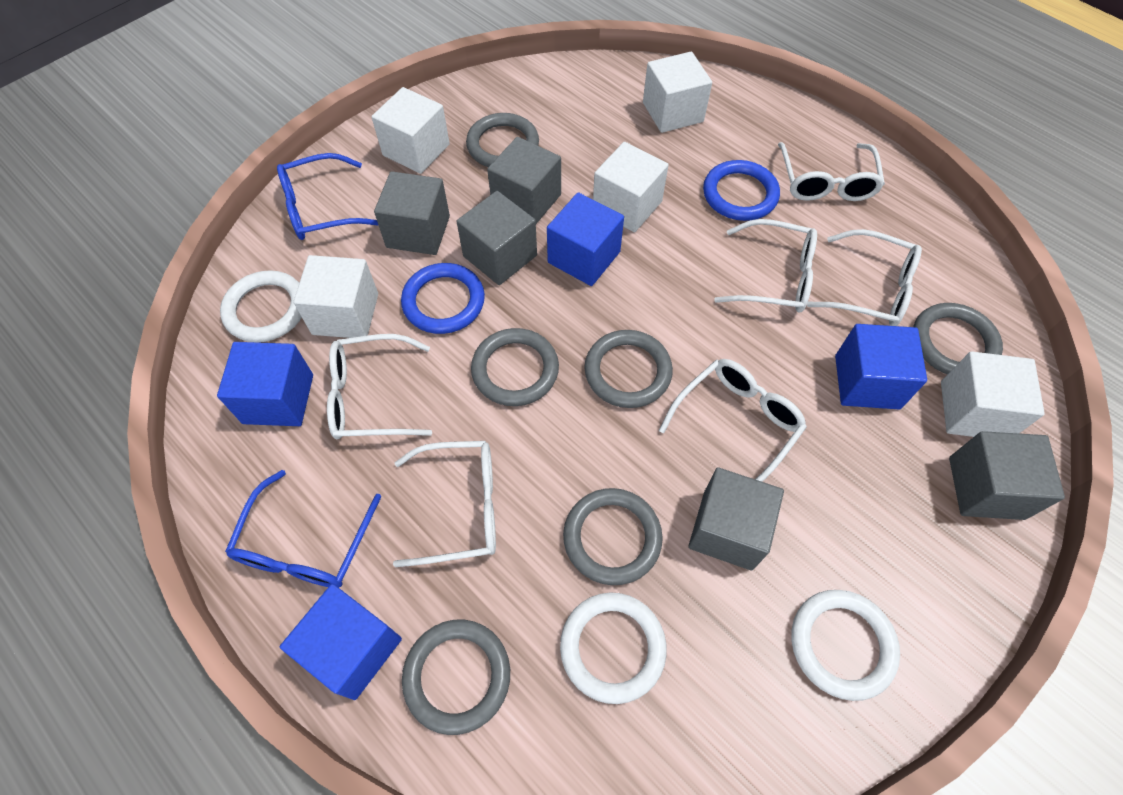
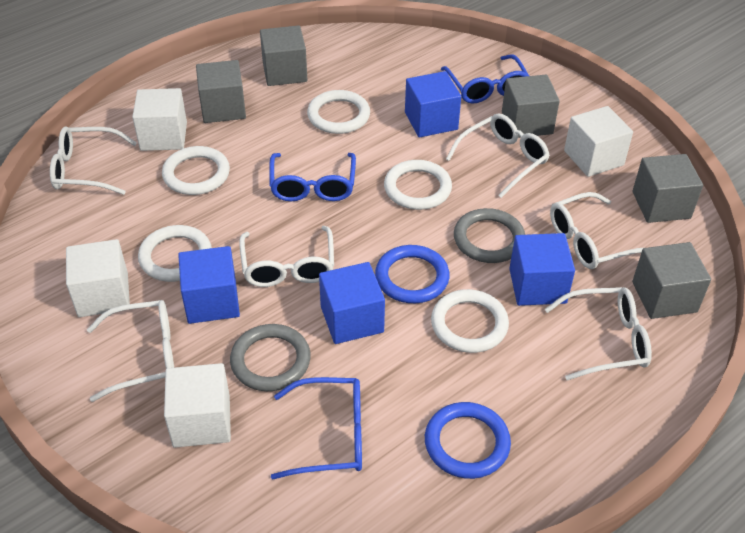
blue glasses: 2 -> 3
grey ring: 6 -> 2
white cube: 5 -> 4
white ring: 3 -> 5

